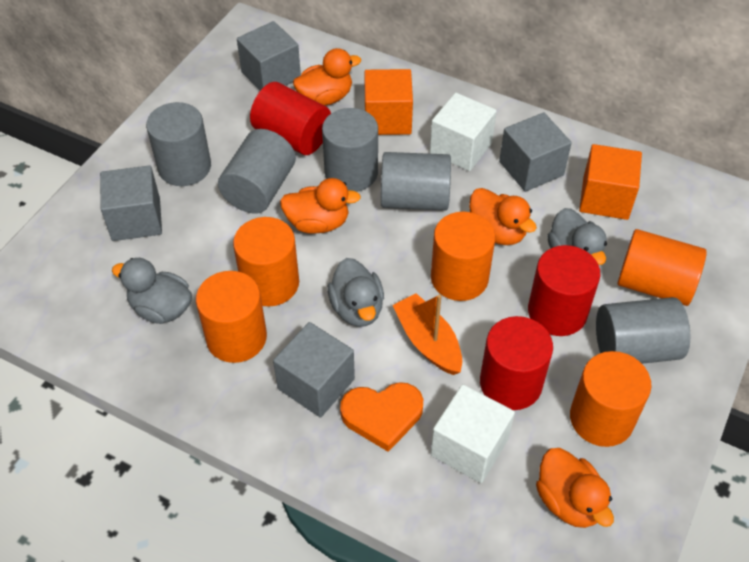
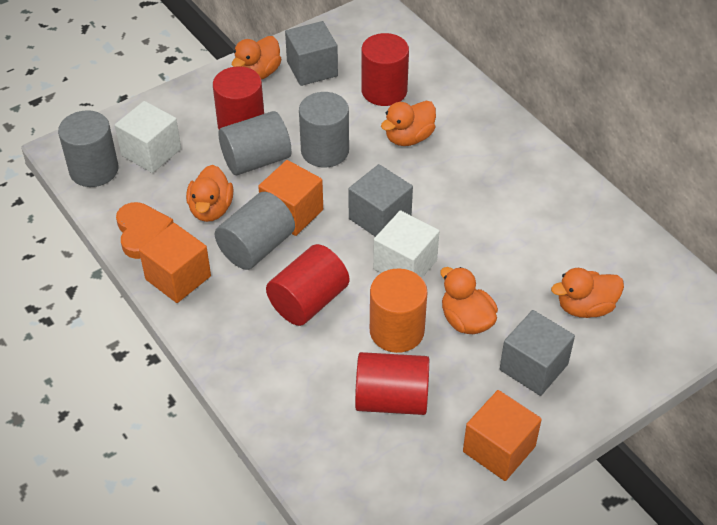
grey cube: 4 -> 3
grey cylinder: 5 -> 4
grey duck: 3 -> 0
orange boat: 1 -> 0
orange cube: 2 -> 3
orange cylinder: 5 -> 1
orange duck: 4 -> 5
red cylinder: 3 -> 4

